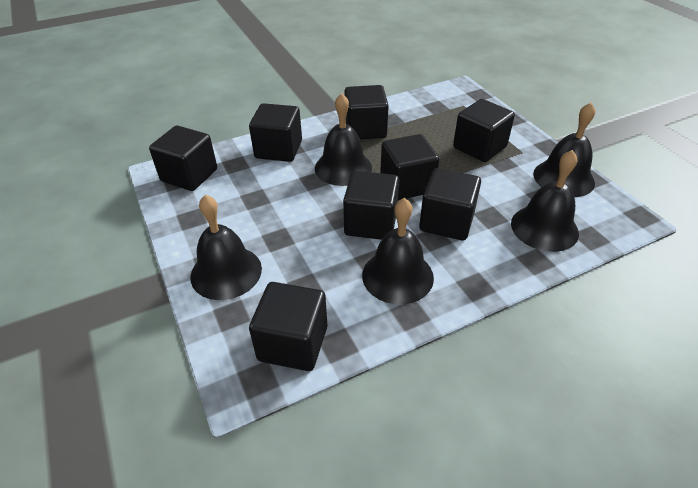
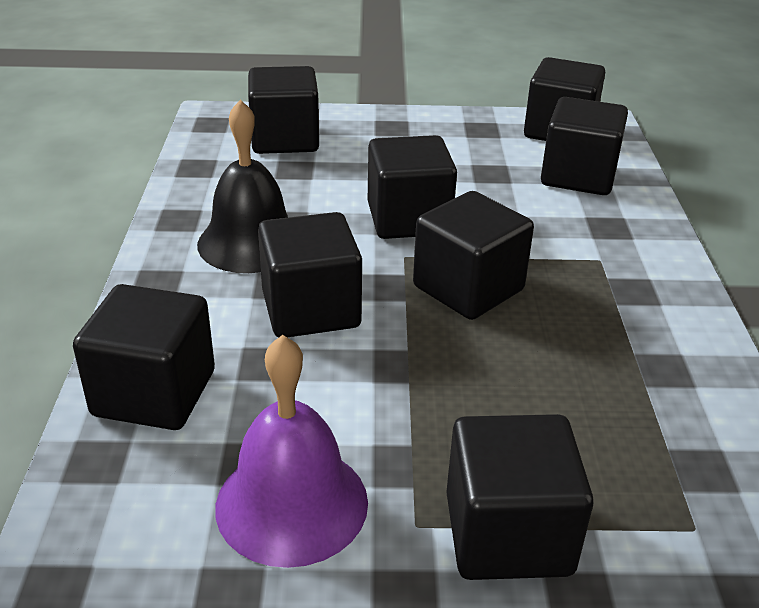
black bell: 5 -> 1
purple bell: 0 -> 1

